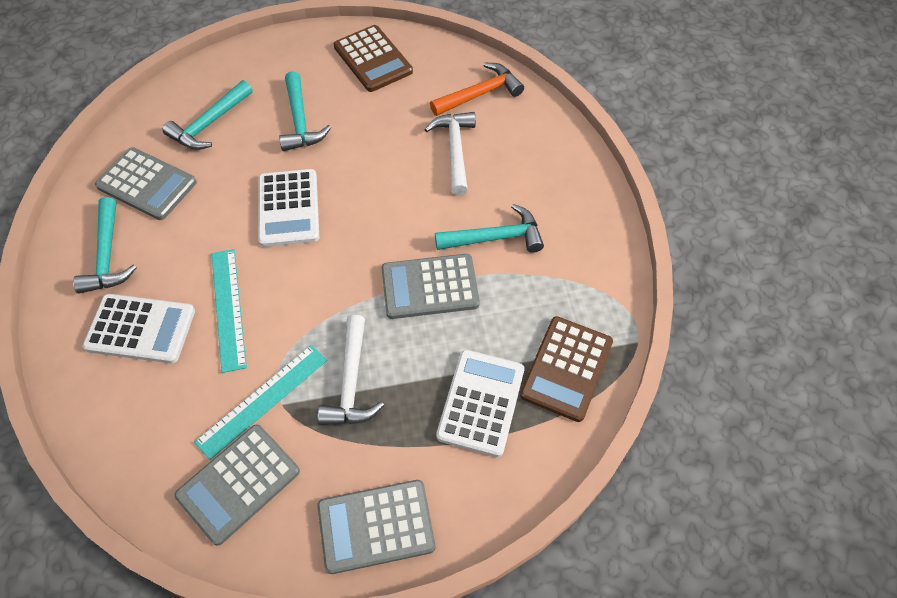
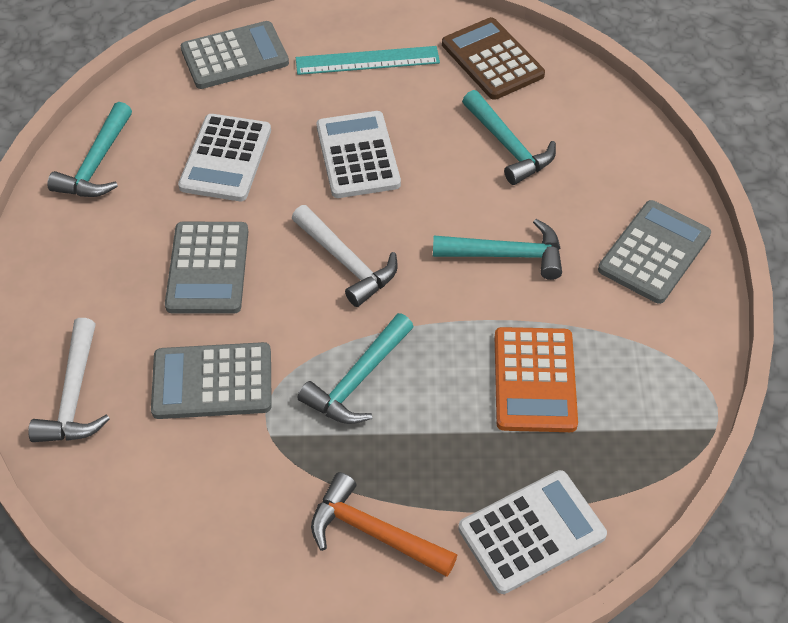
brown calculator: 2 -> 1
orange calculator: 0 -> 1
turquoise ruler: 2 -> 1

